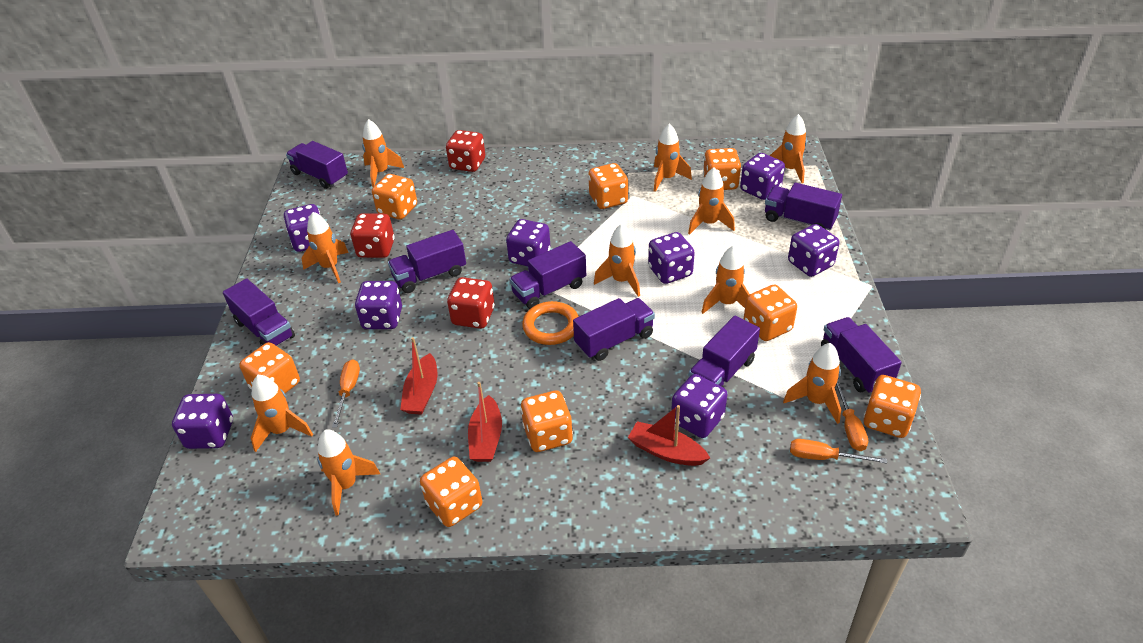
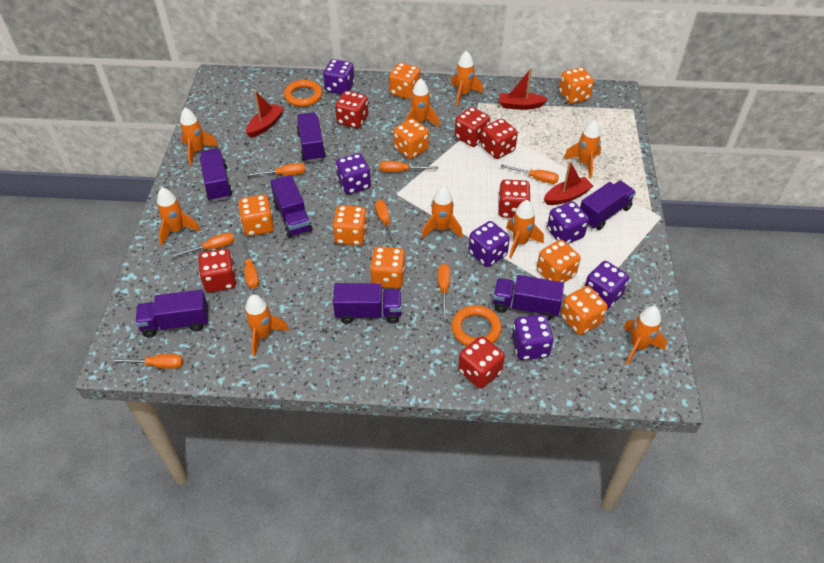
orange ring: 1 -> 2
orange rocket: 10 -> 9
orange screwdriver: 3 -> 8
purple dice: 8 -> 6
purple truck: 8 -> 7
red dice: 3 -> 6

